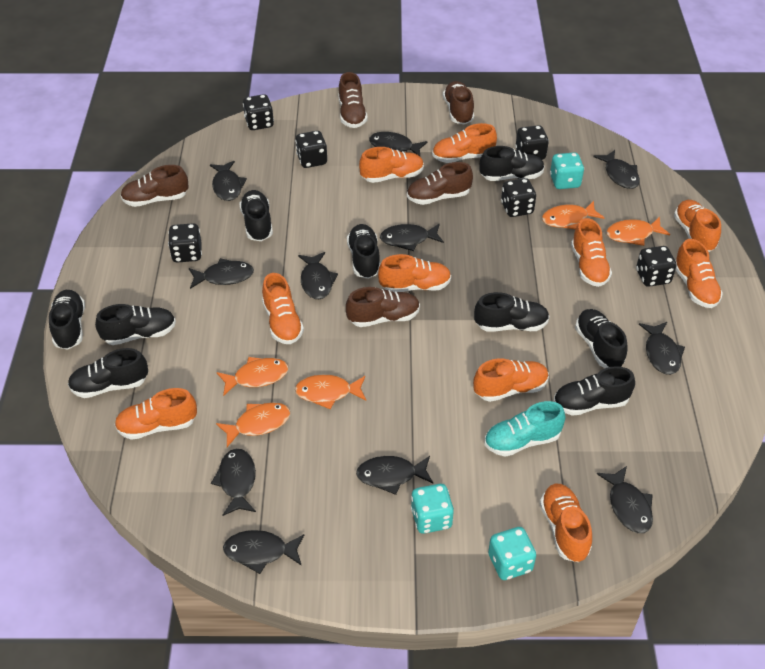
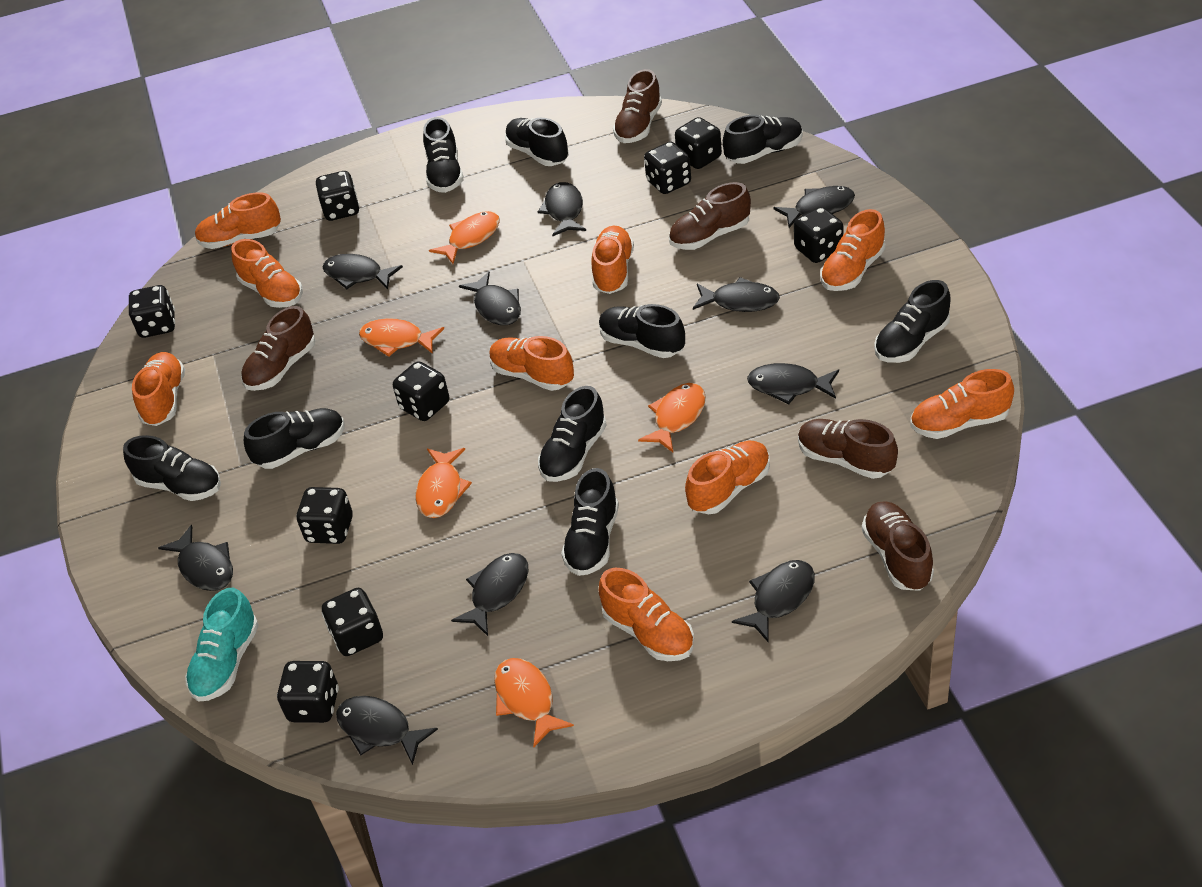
black dice: 6 -> 9
black fish: 11 -> 10
orange shoe: 10 -> 9
turquoise dice: 3 -> 0

